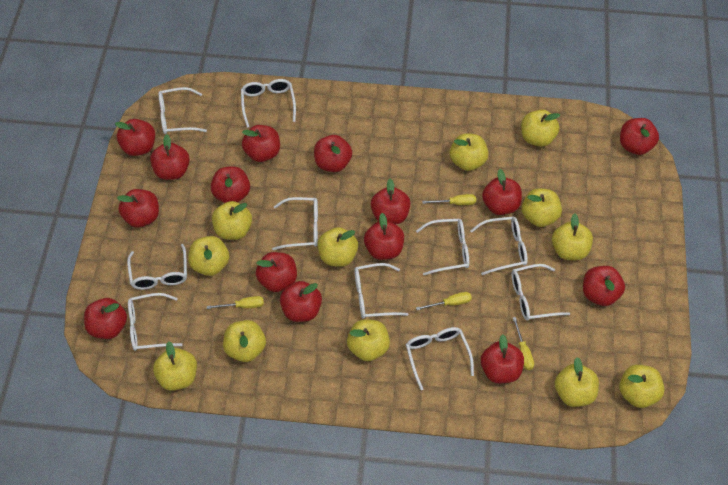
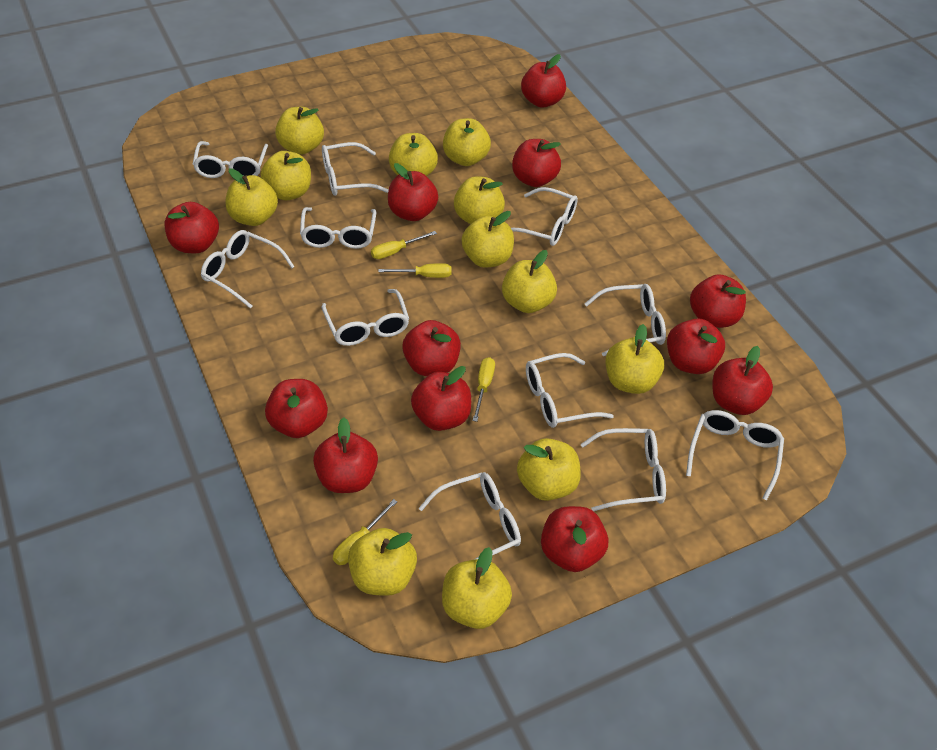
red apple: 15 -> 12
white glasses: 10 -> 11

